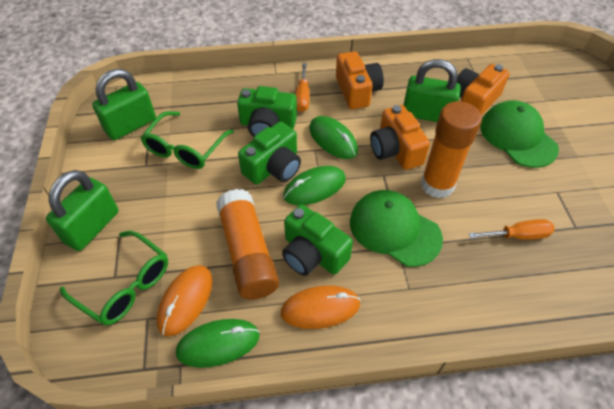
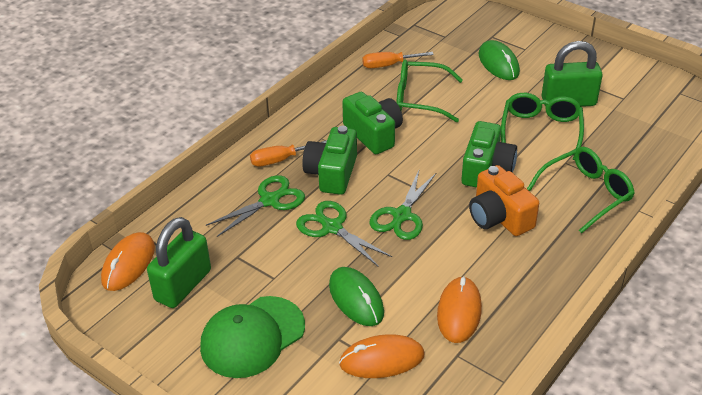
green cap: 2 -> 1
green glasses: 2 -> 3
green mouse: 3 -> 2
green padlock: 3 -> 2
green scissors: 0 -> 3
orange camera: 3 -> 1
orange glue stick: 2 -> 0
orange mouse: 2 -> 3

